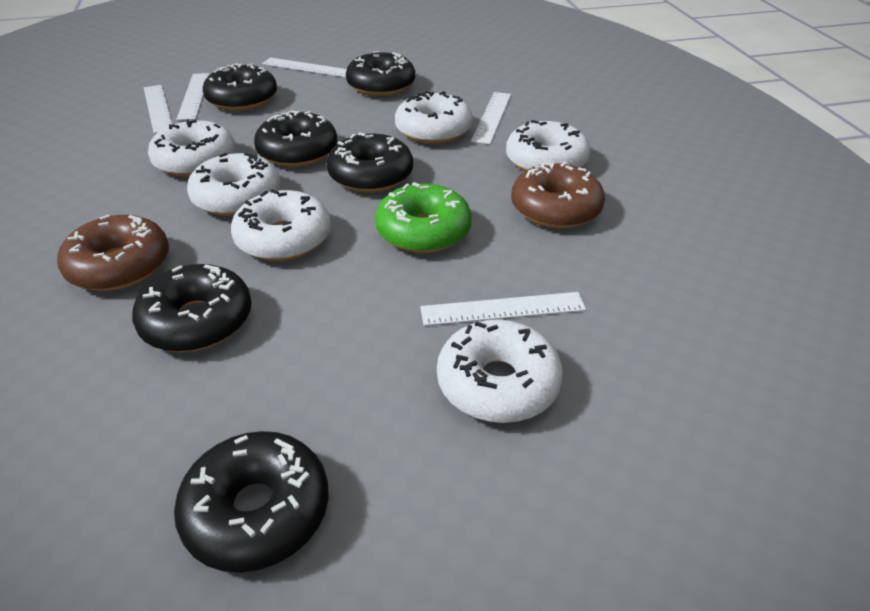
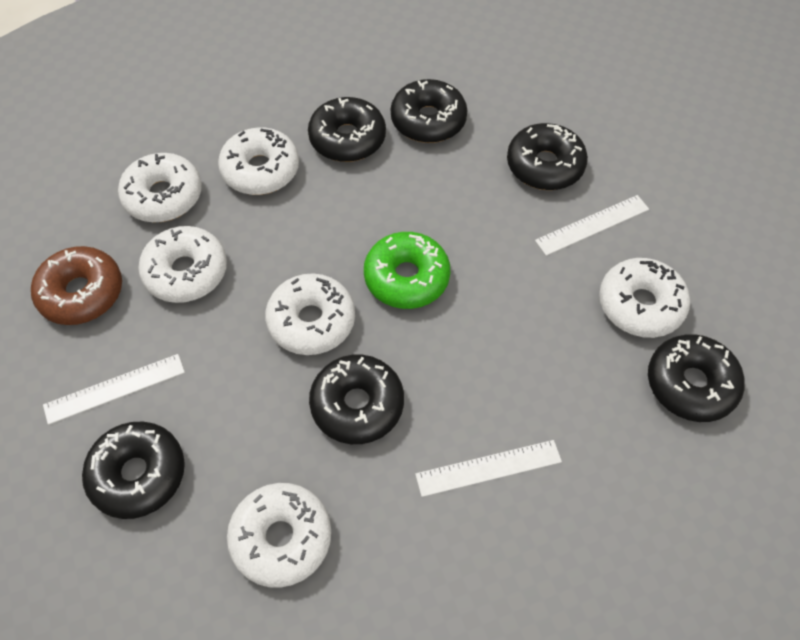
brown donut: 2 -> 1
white ruler: 5 -> 3

